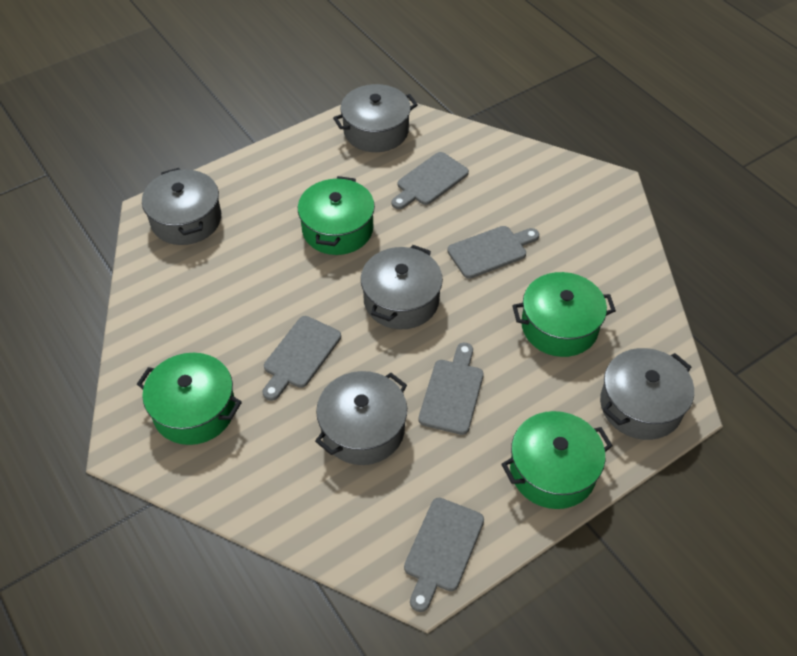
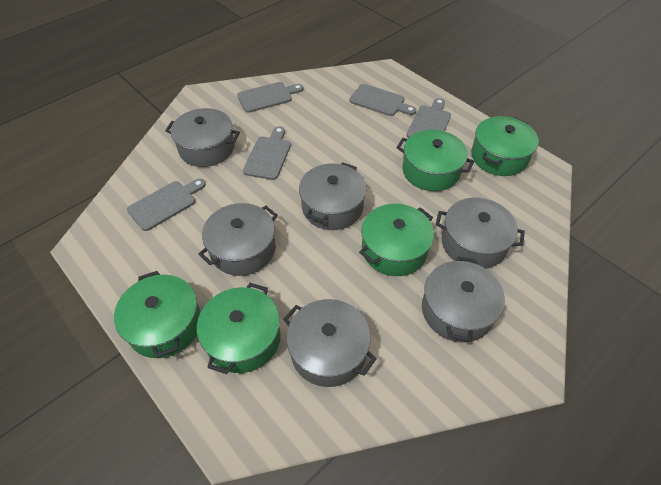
green pot: 4 -> 5
grey pot: 5 -> 6

